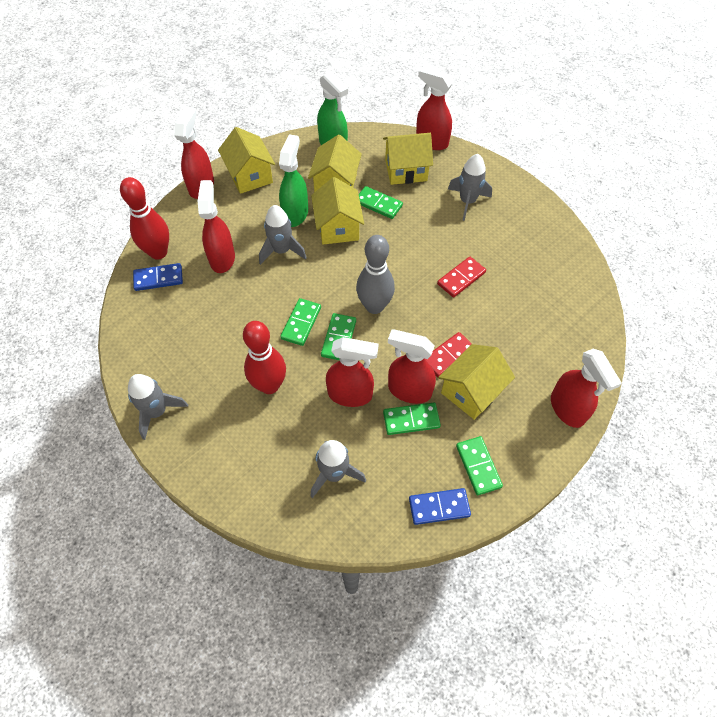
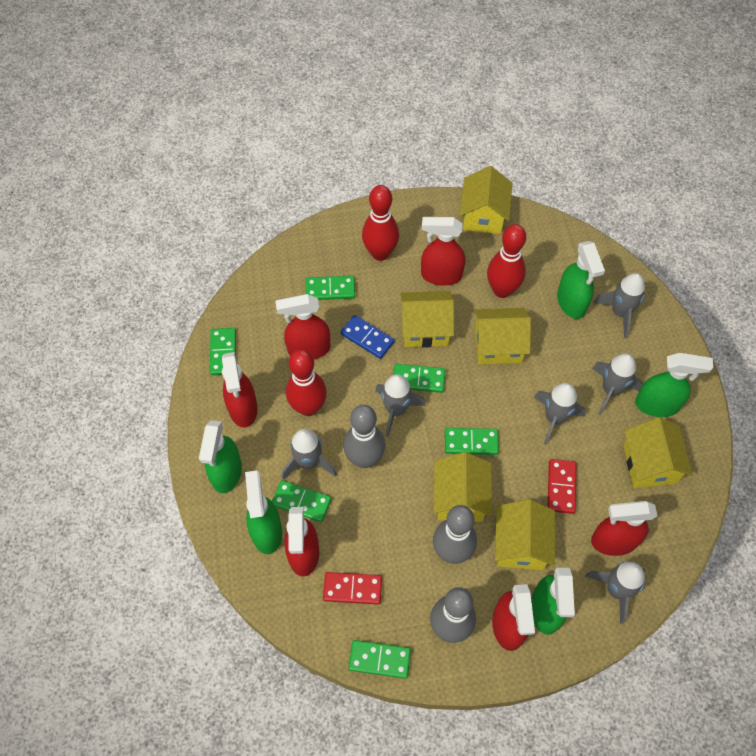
blue domino: 2 -> 1
green domino: 5 -> 6
green spray bottle: 2 -> 5
grey bowling pin: 1 -> 3
grey rocket: 4 -> 6
red bowling pin: 2 -> 3
yellow house: 5 -> 6

